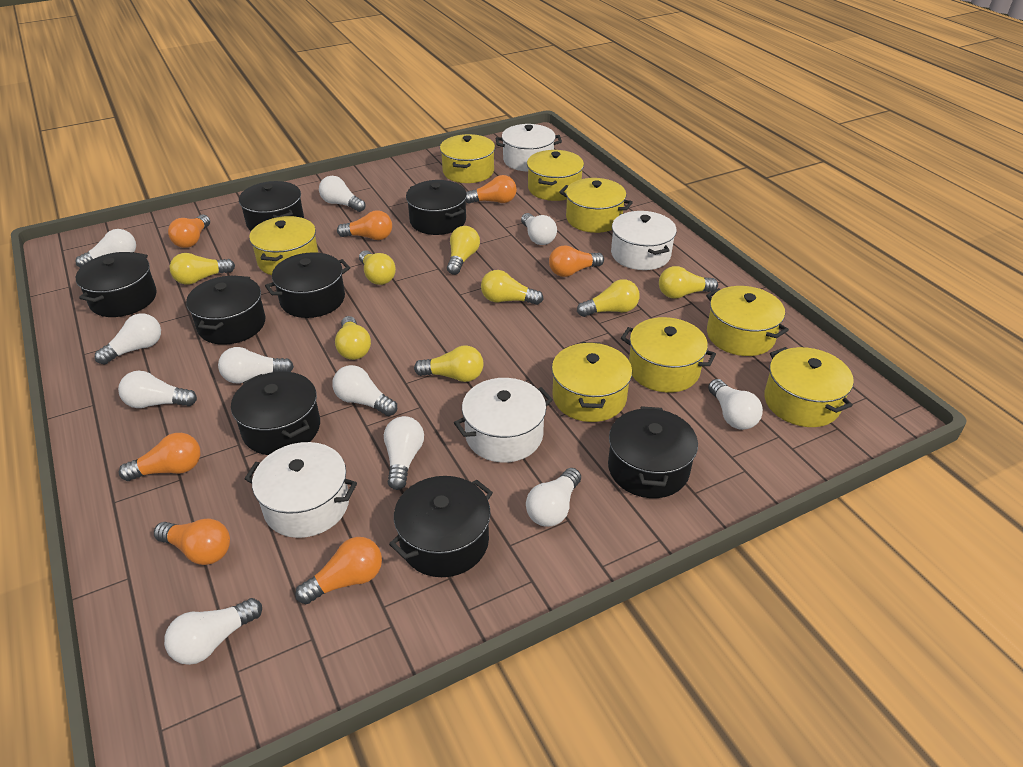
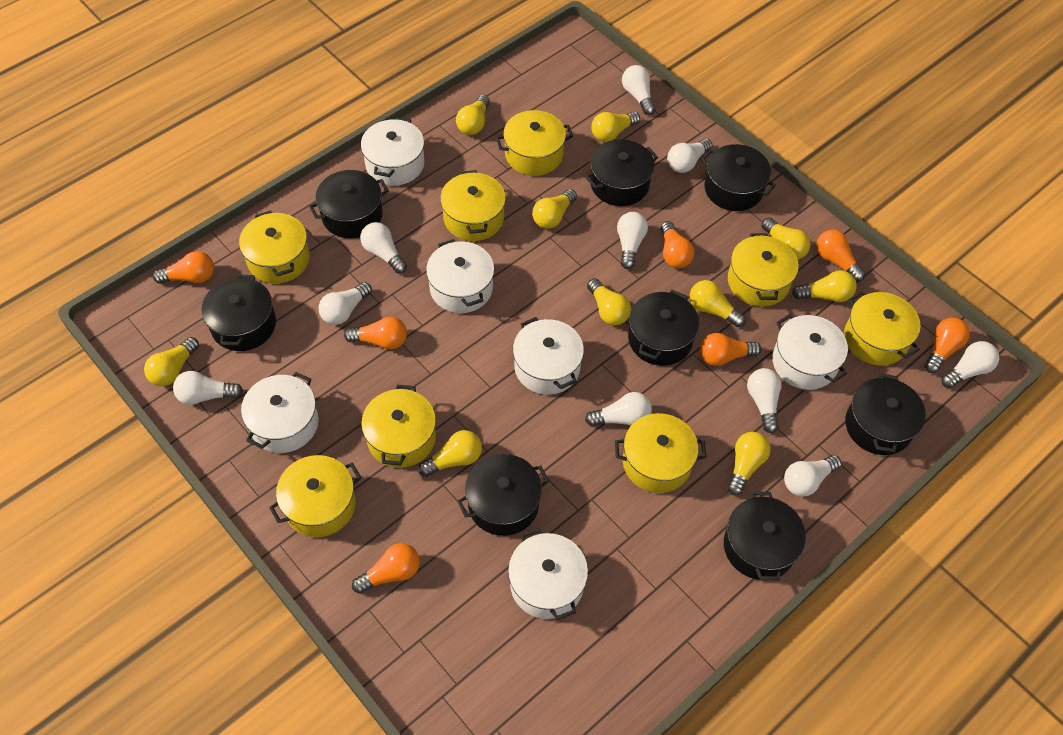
white light bulb: 11 -> 10
white pot: 4 -> 6
yellow light bulb: 8 -> 10

